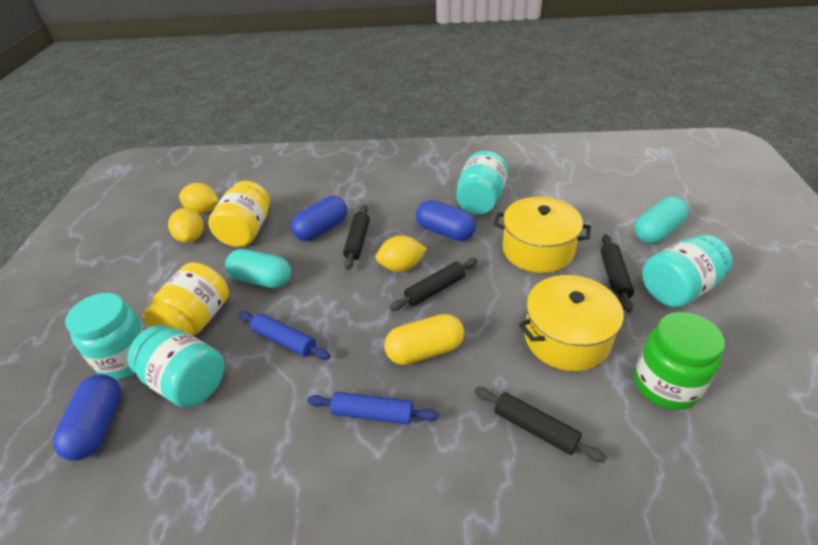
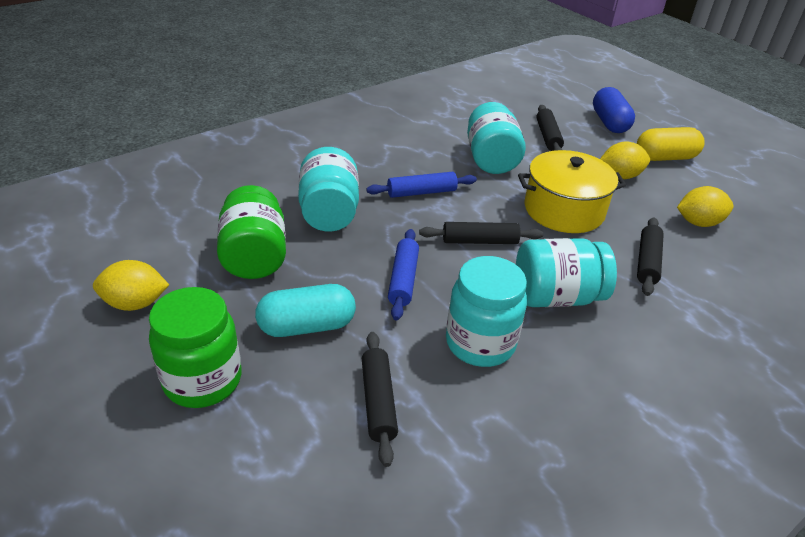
blue capsule: 3 -> 1
green jar: 1 -> 2
turquoise capsule: 2 -> 1
yellow jar: 2 -> 0
yellow pot: 2 -> 1

